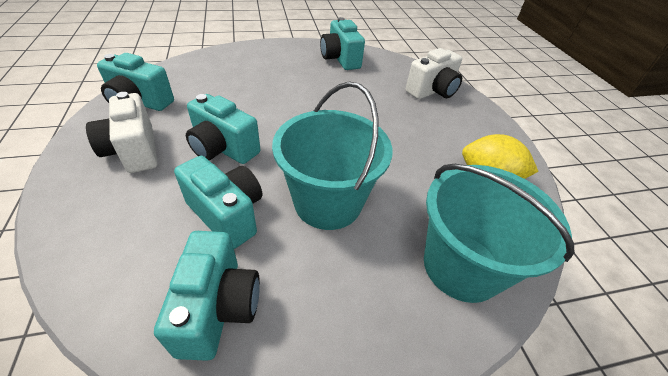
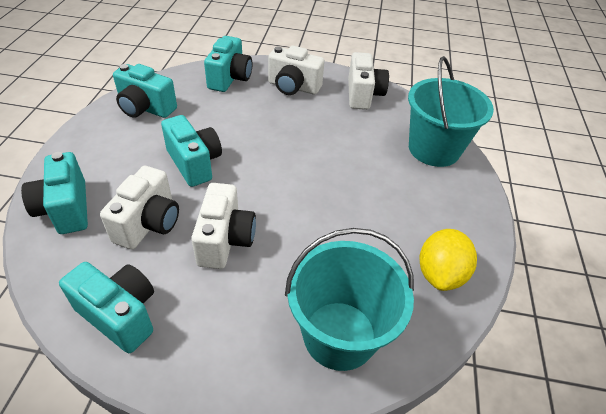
white camera: 2 -> 4

